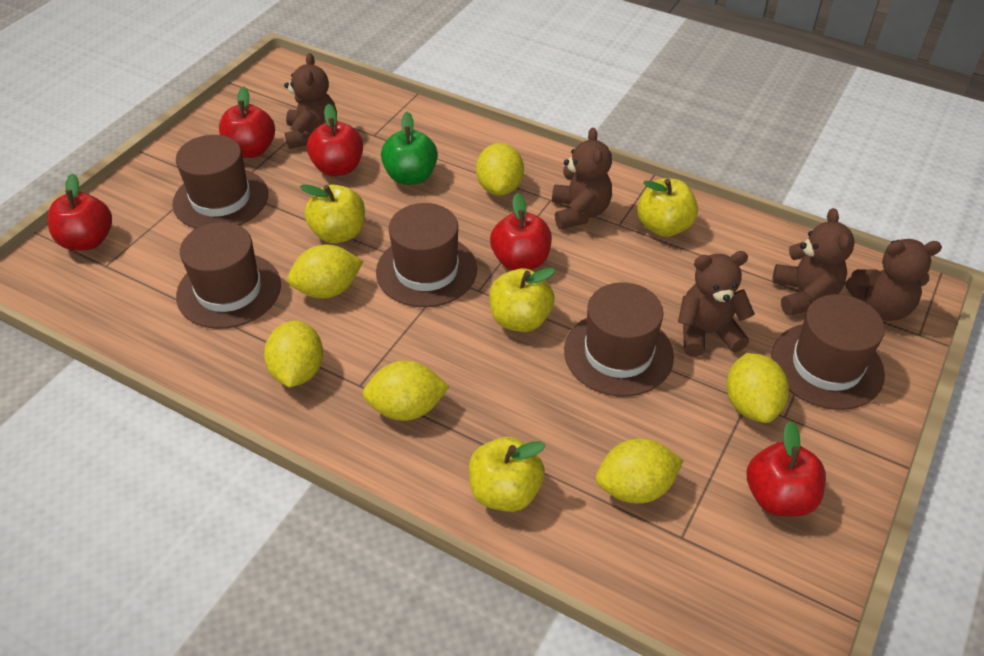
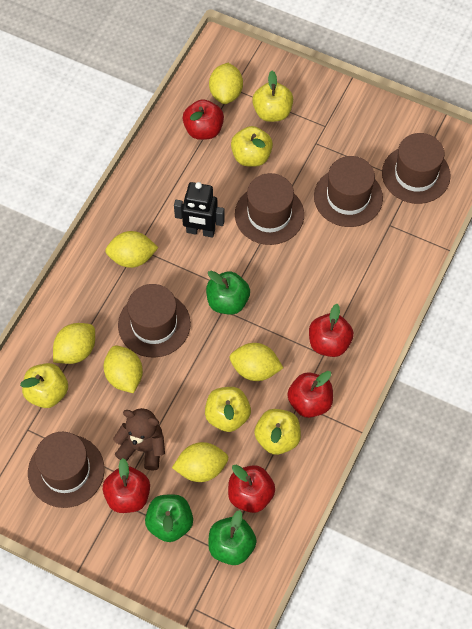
black robot: 0 -> 1
brown teddy bear: 5 -> 1
green apple: 1 -> 3
yellow apple: 4 -> 5

